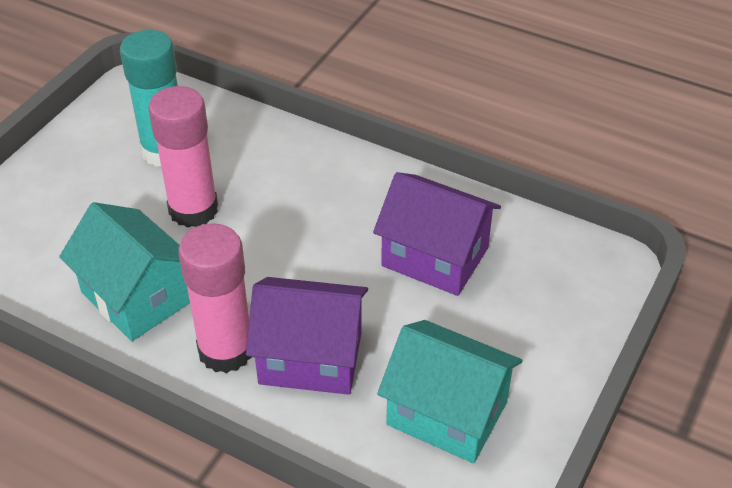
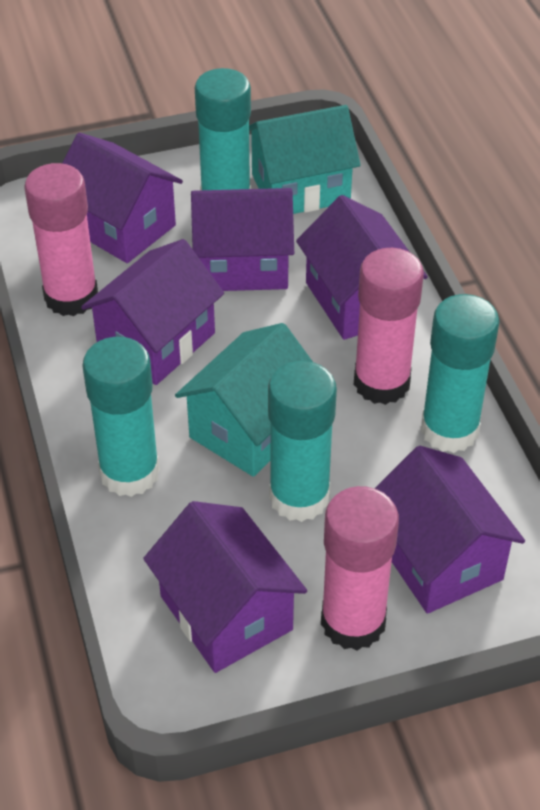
pink glue stick: 2 -> 3
purple house: 2 -> 6
turquoise glue stick: 1 -> 4

